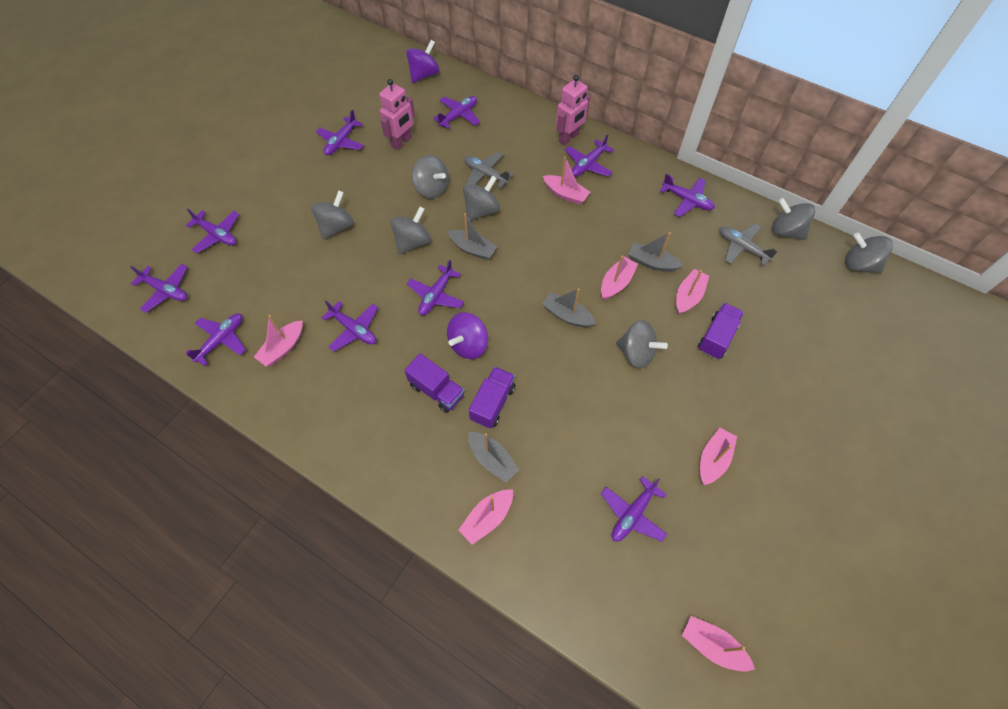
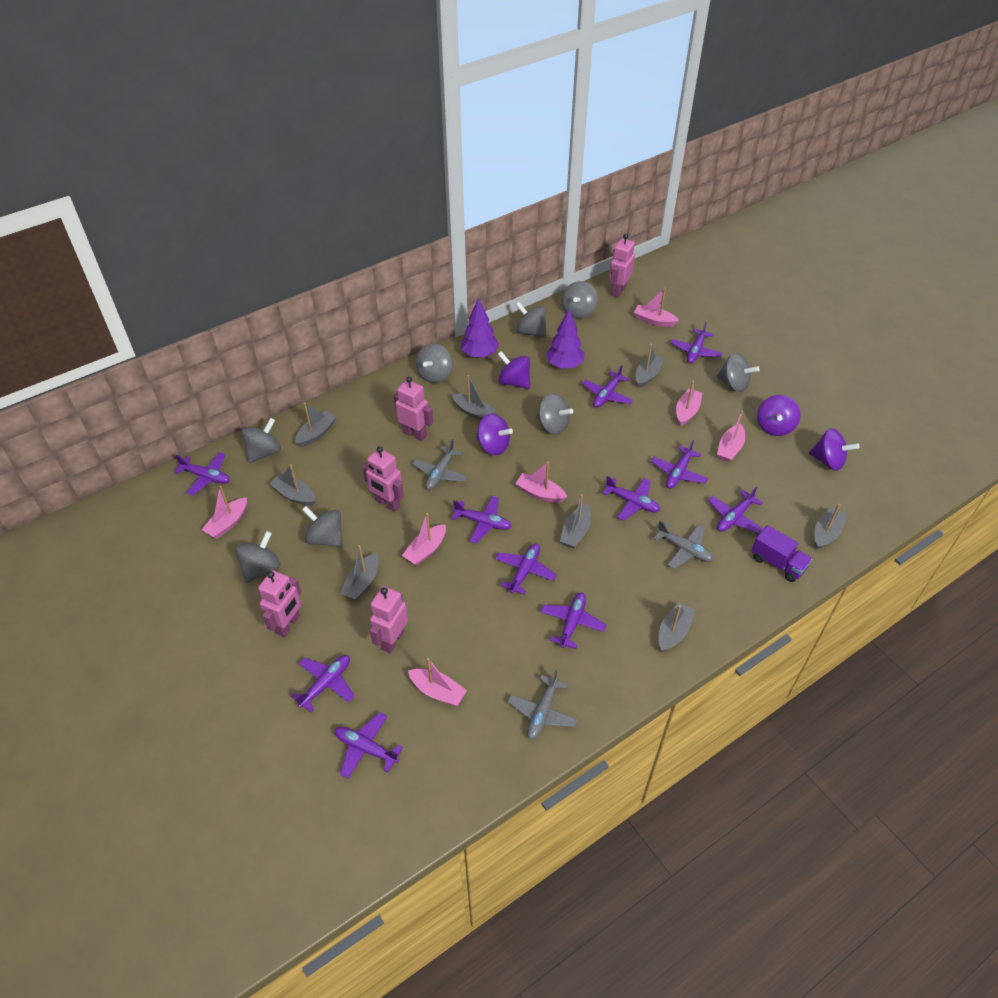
grey boat: 4 -> 8
grey plane: 2 -> 3
grey spinning top: 7 -> 8
pink robot: 2 -> 5
purple plane: 10 -> 11
purple spinning top: 2 -> 4
purple tree: 0 -> 2
purple truck: 3 -> 1

